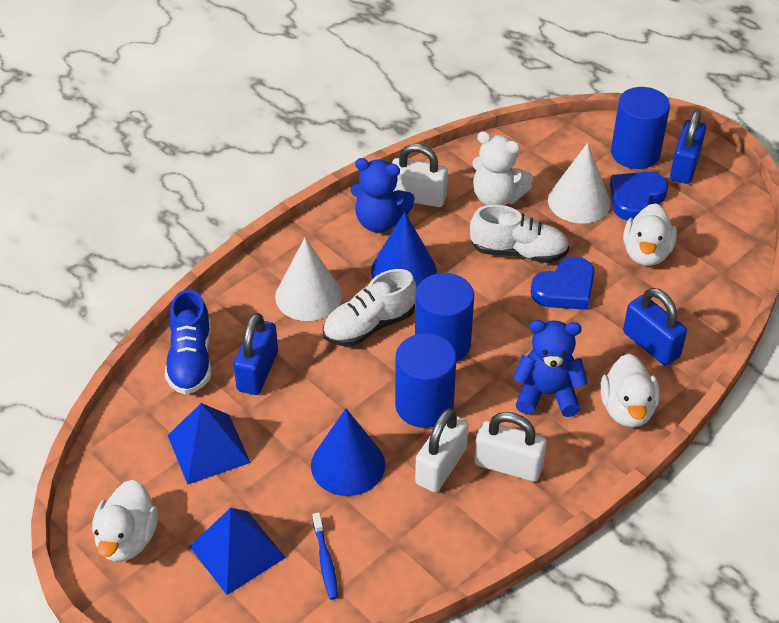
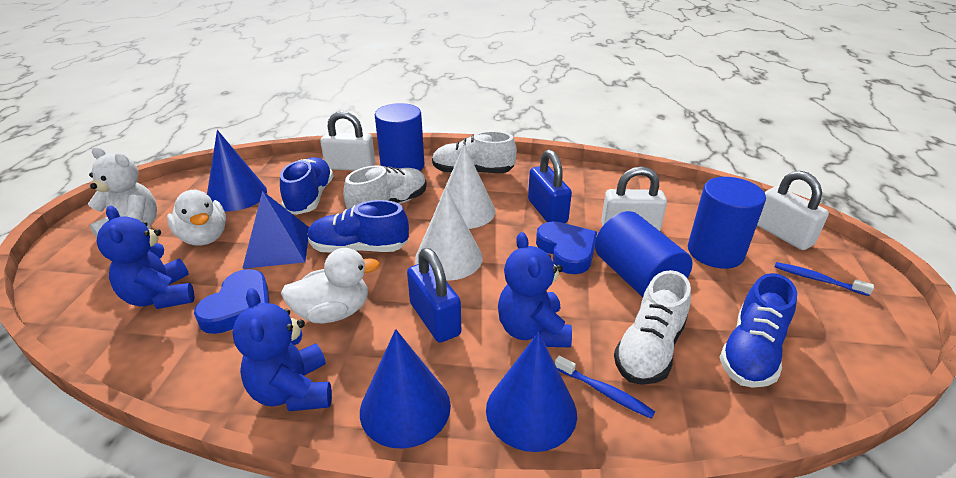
blue cone: 2 -> 3
blue padlock: 3 -> 2
blue pyramid: 2 -> 1
blue shoe: 1 -> 3
blue teddy bear: 2 -> 3
blue toothbrush: 1 -> 2
white duck: 3 -> 2
white shoe: 2 -> 3

